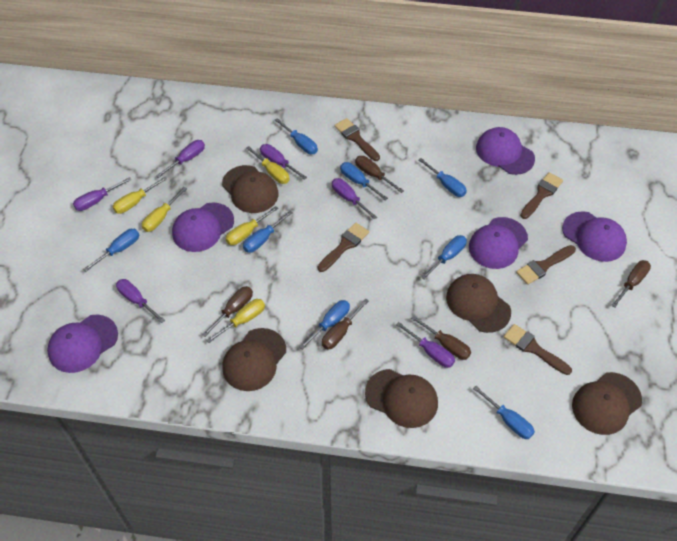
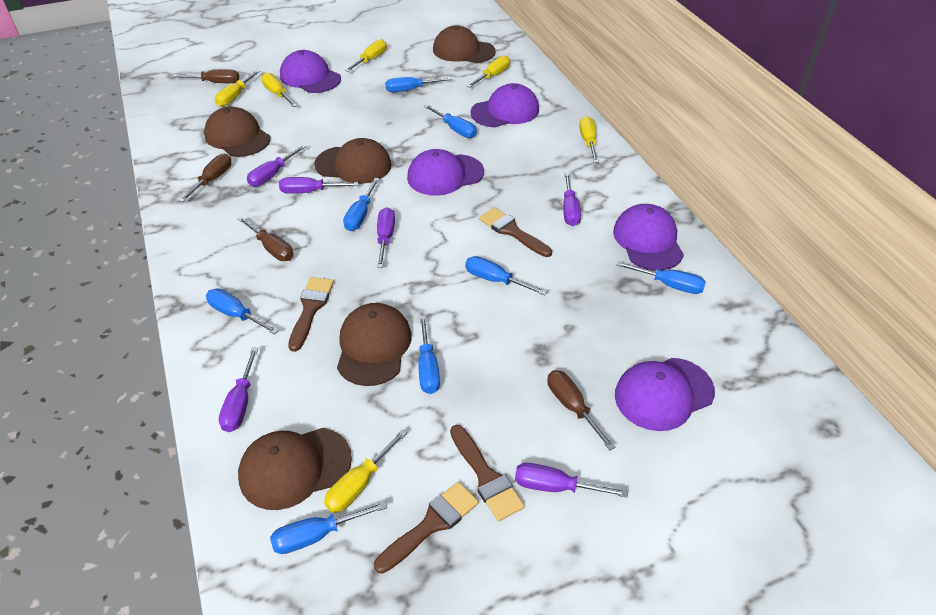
brown brush: 5 -> 4
brown screwdriver: 5 -> 4
yellow screwdriver: 5 -> 6

